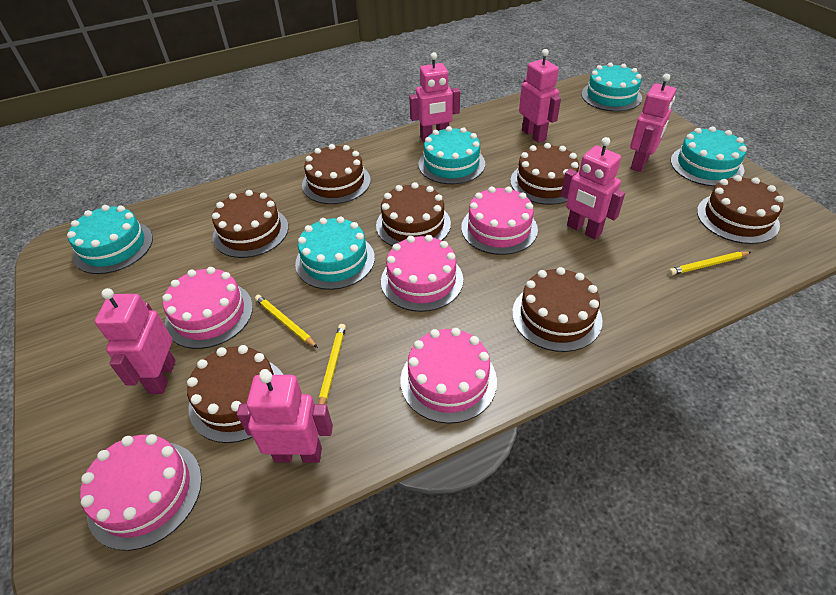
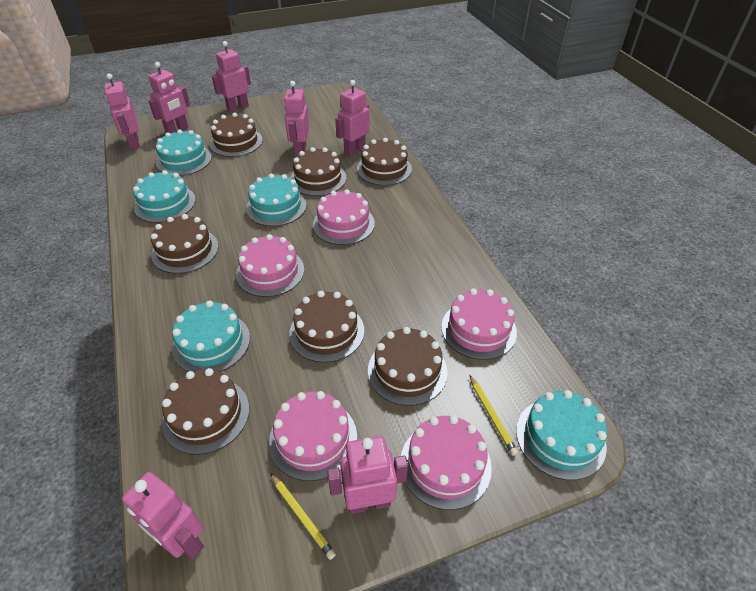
pink robot: 6 -> 7
yellow pencil: 3 -> 2

